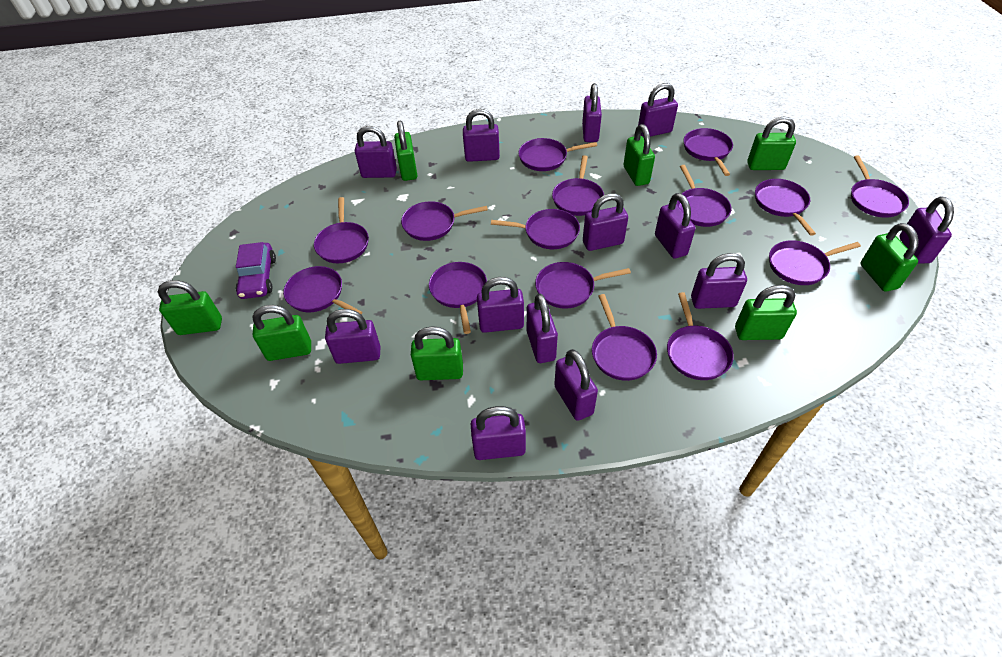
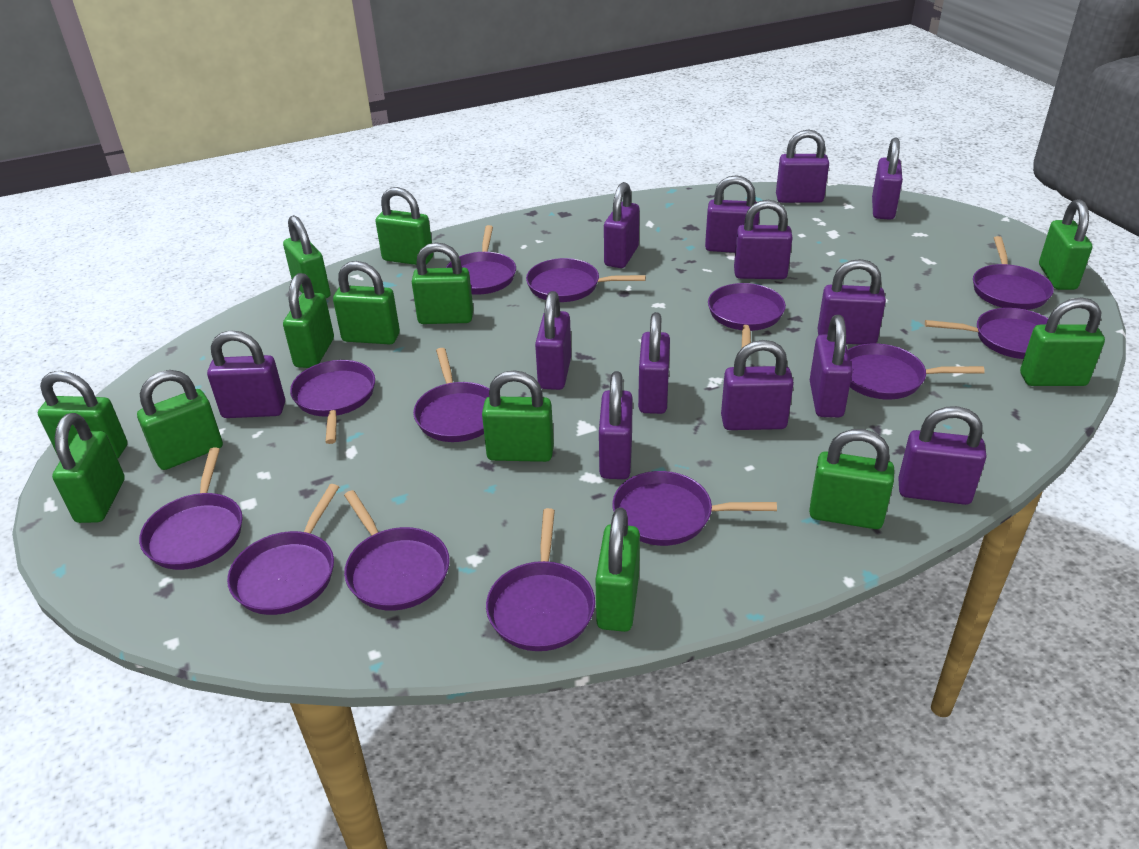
green padlock: 8 -> 13
purple car: 1 -> 0
purple pan: 15 -> 13

